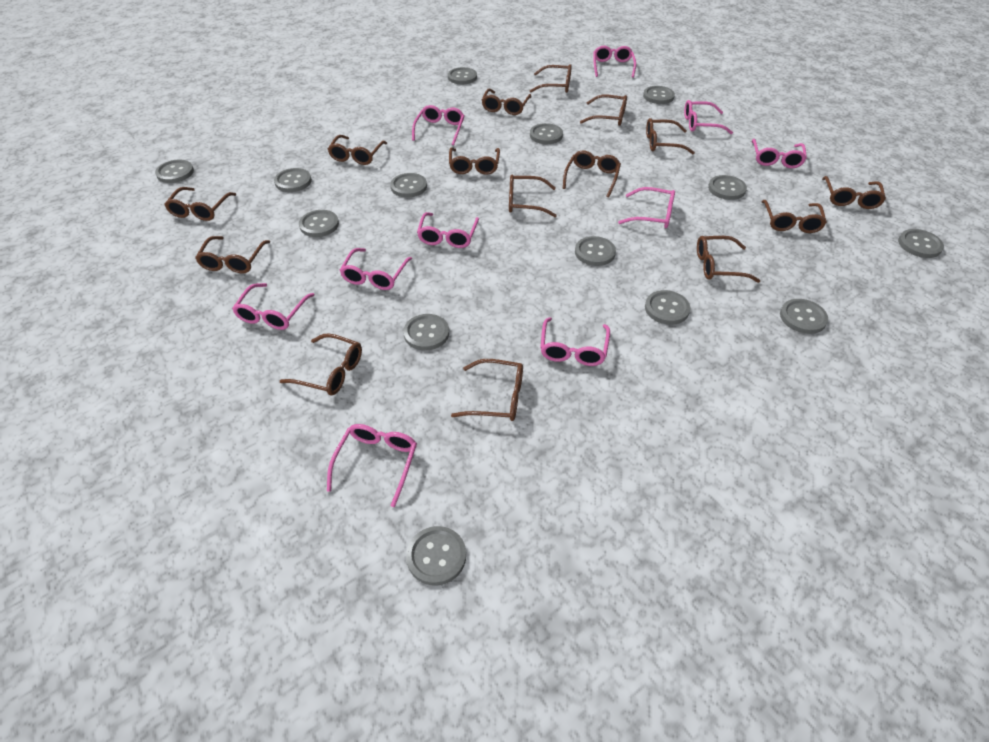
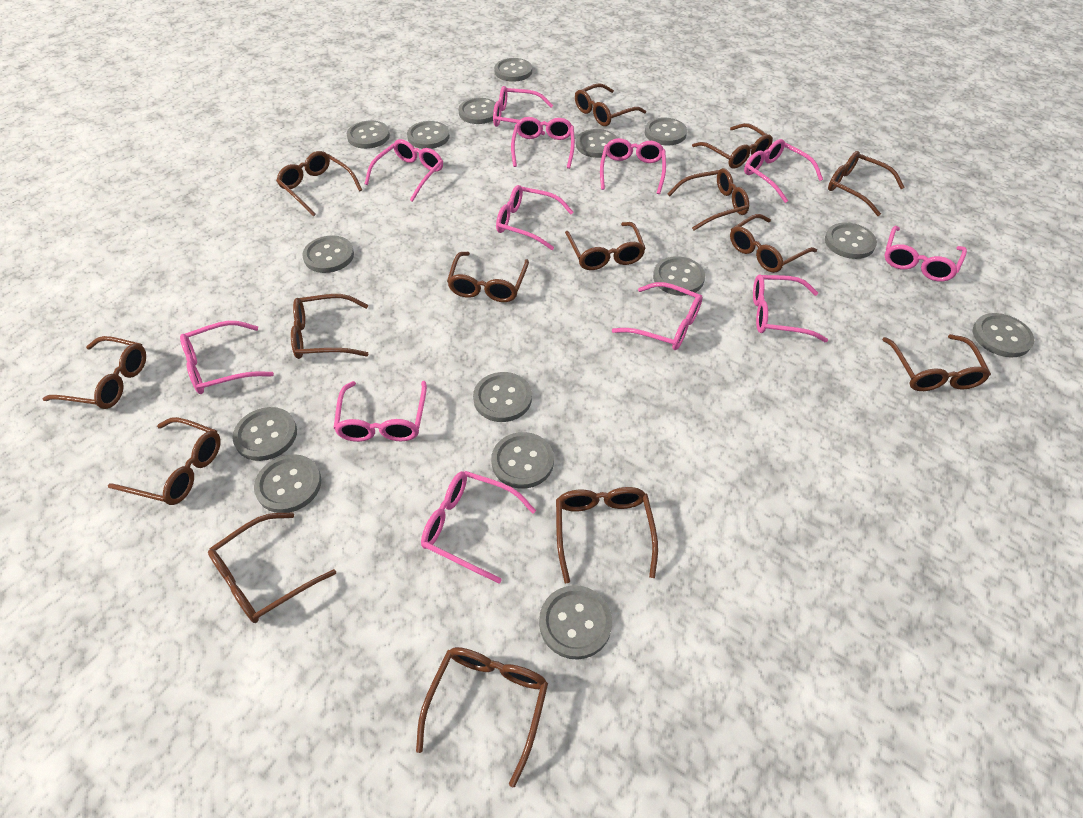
grey button: 14 -> 15
pink glasses: 10 -> 12

